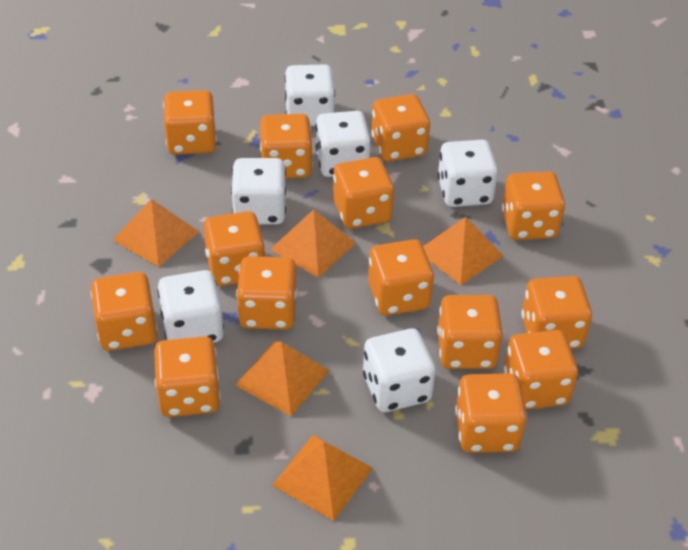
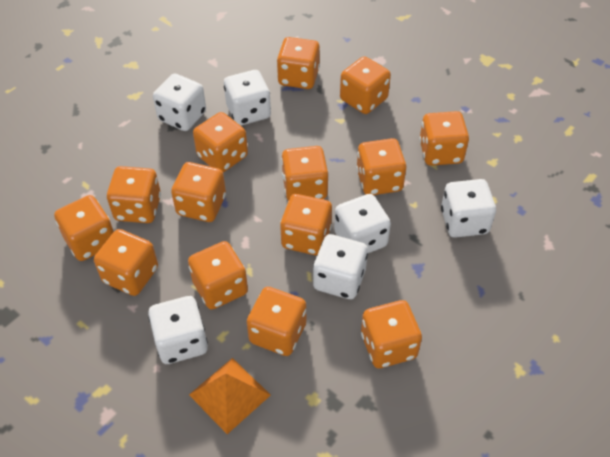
orange pyramid: 5 -> 1

